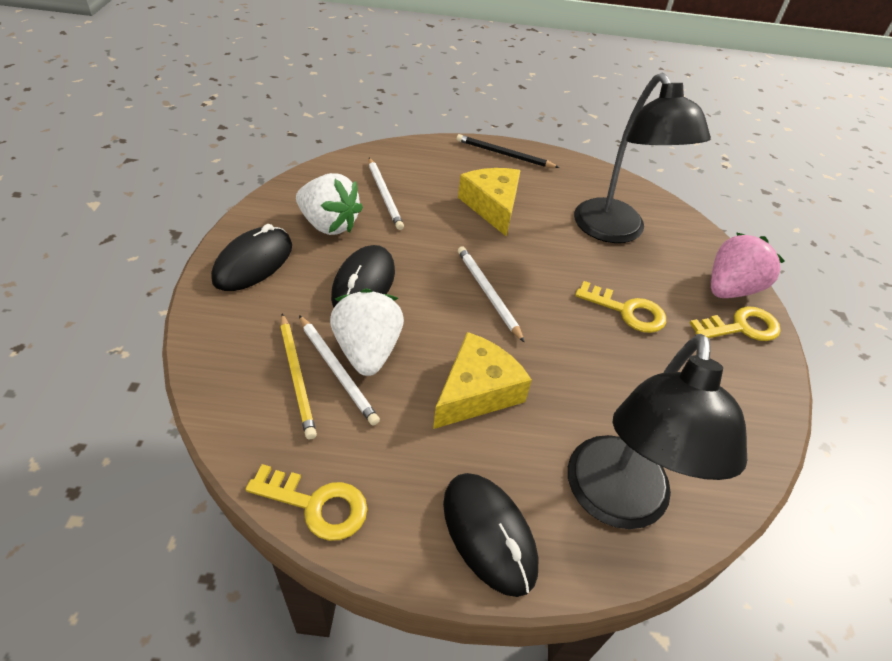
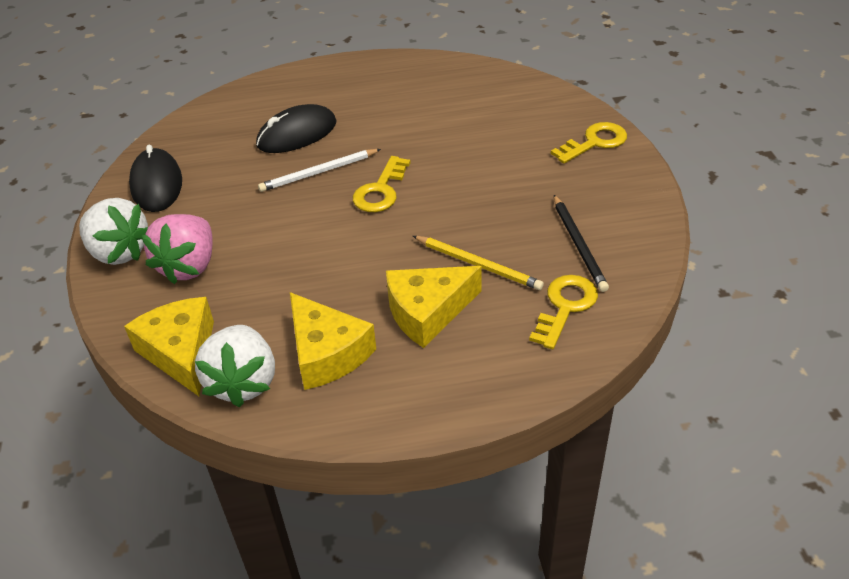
black lamp: 2 -> 0
black mouse: 3 -> 2
white pencil: 3 -> 1
yellow cheese: 2 -> 3

